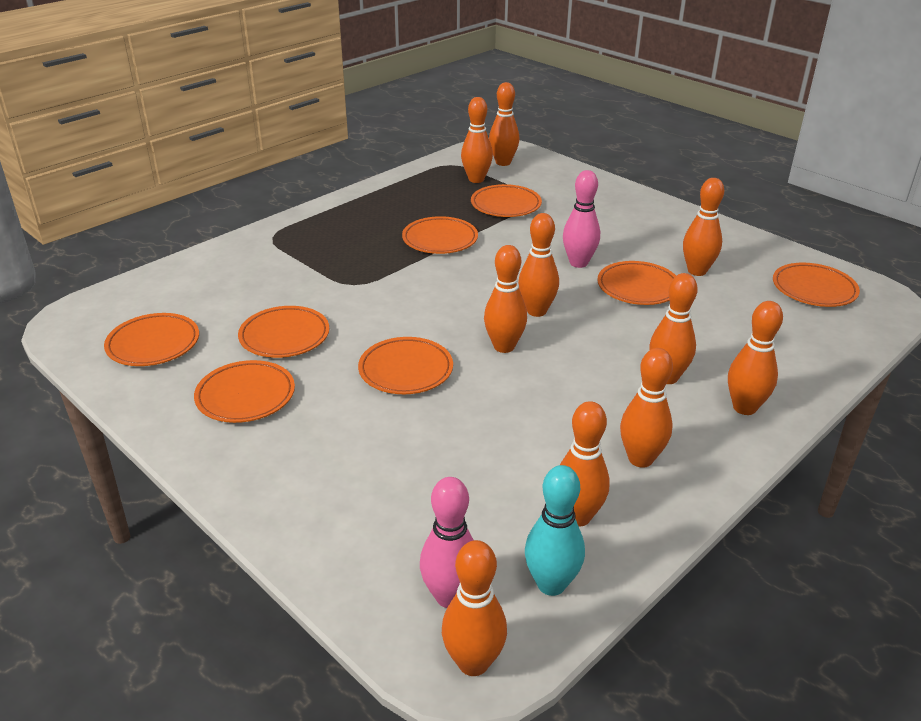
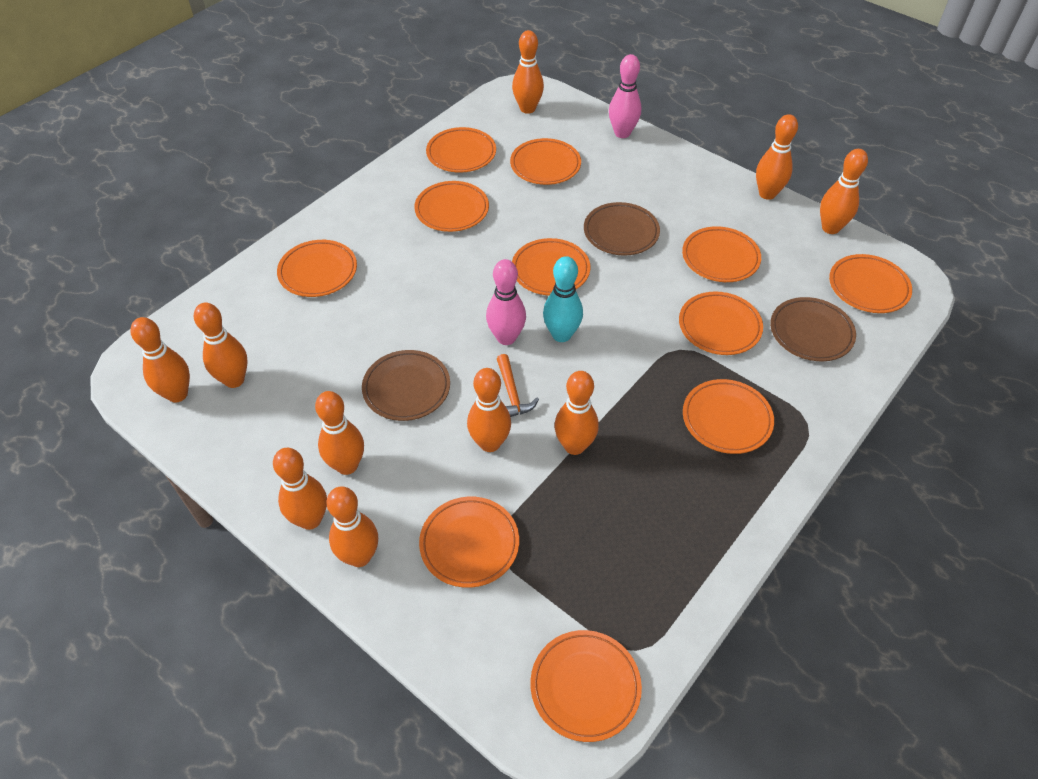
brown plate: 0 -> 3
orange hammer: 0 -> 1
orange plate: 8 -> 11

